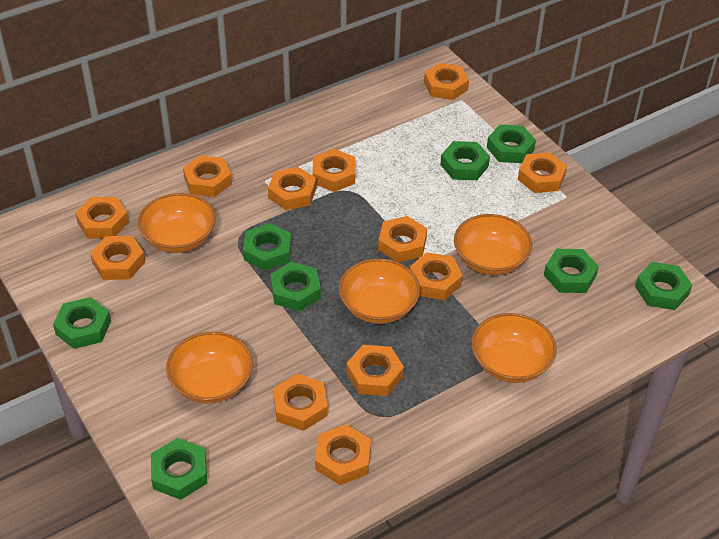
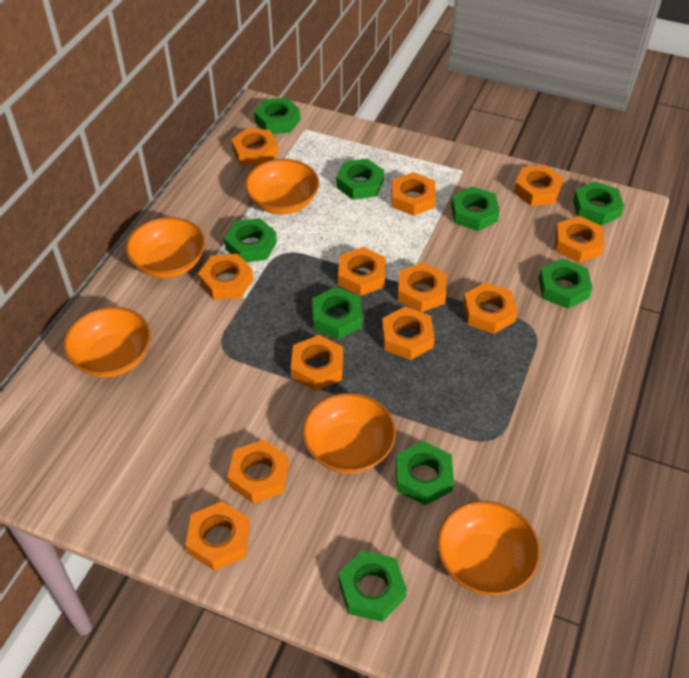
green nut: 8 -> 9

